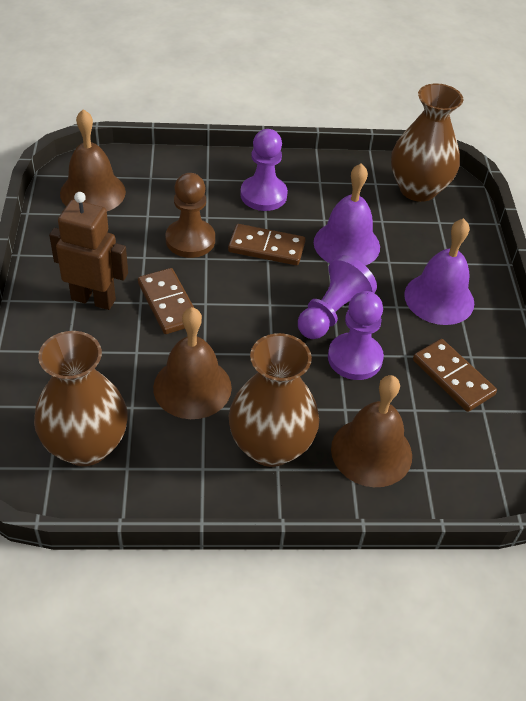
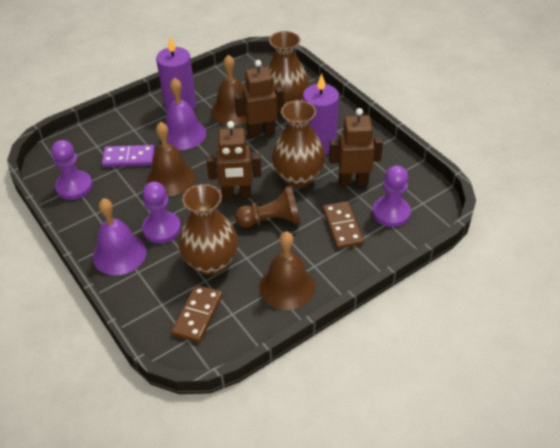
brown domino: 3 -> 2
brown robot: 1 -> 3
purple candle: 0 -> 2
purple domino: 0 -> 1

